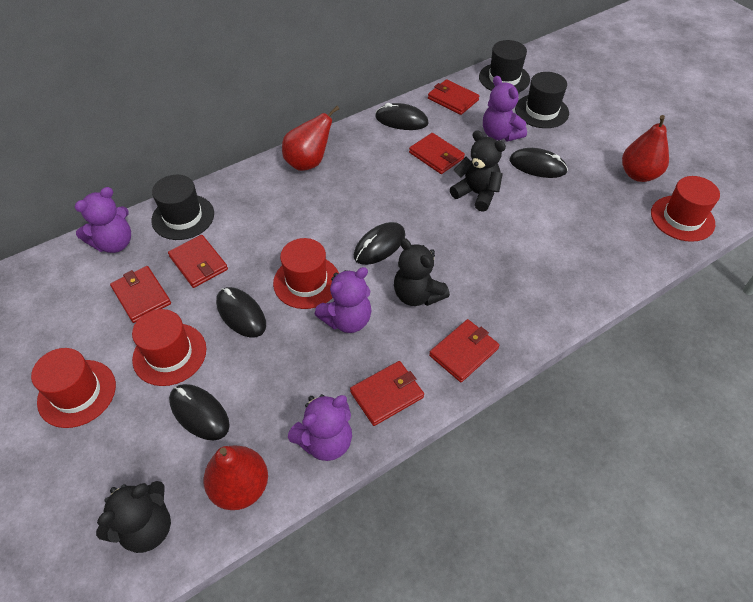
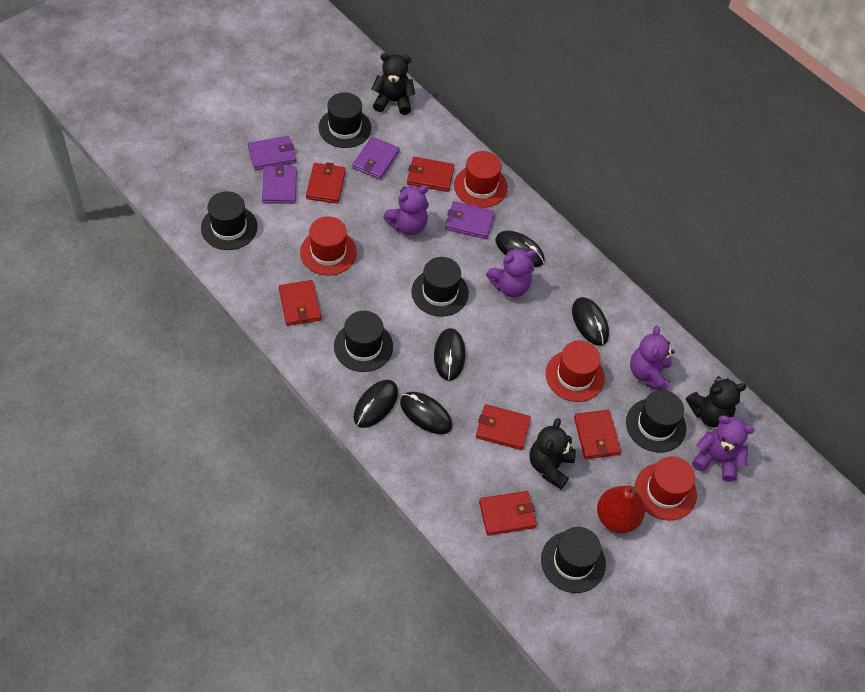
black hat: 3 -> 6
purple wallet: 0 -> 4
red pear: 3 -> 1

